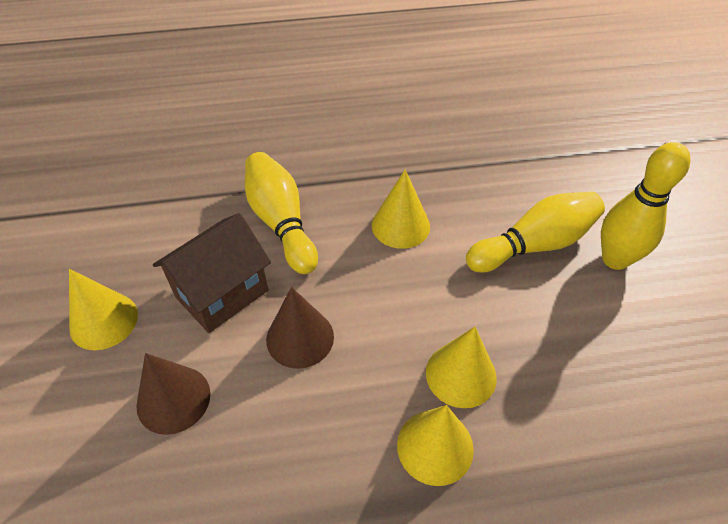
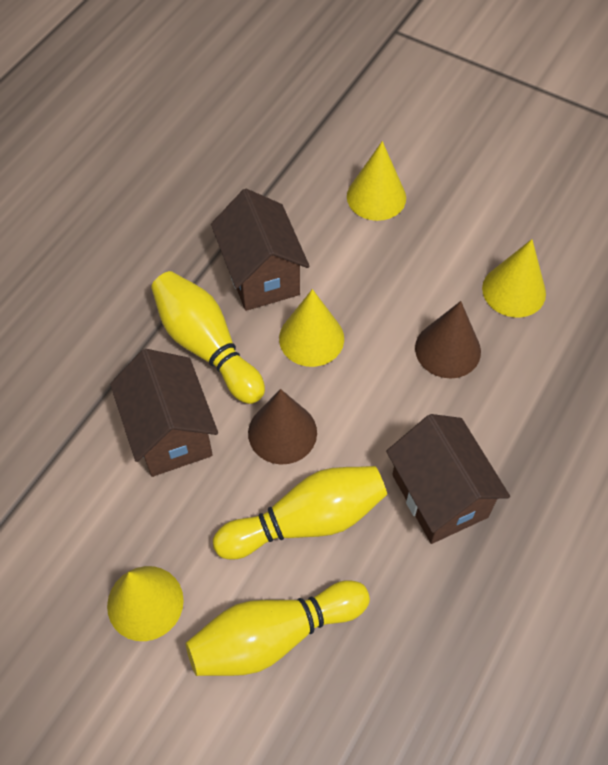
brown house: 1 -> 3

